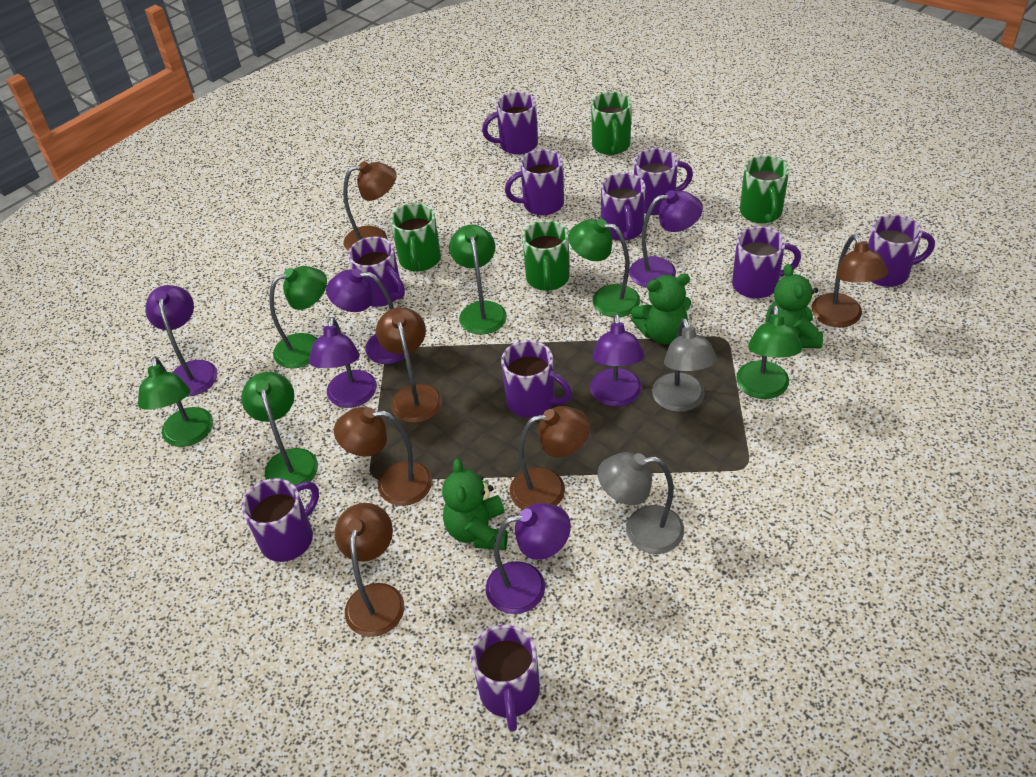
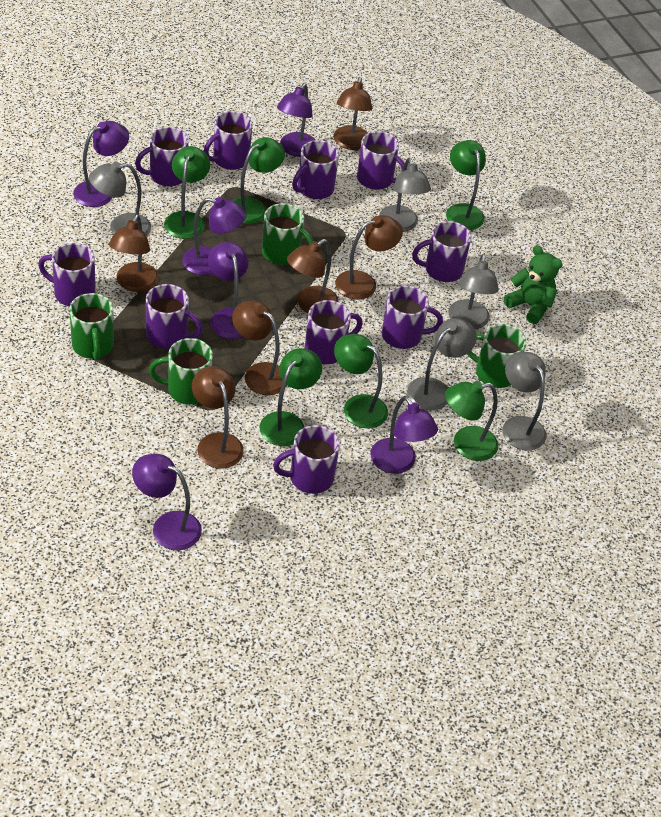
green teddy bear: 3 -> 1
grey lamp: 2 -> 5

